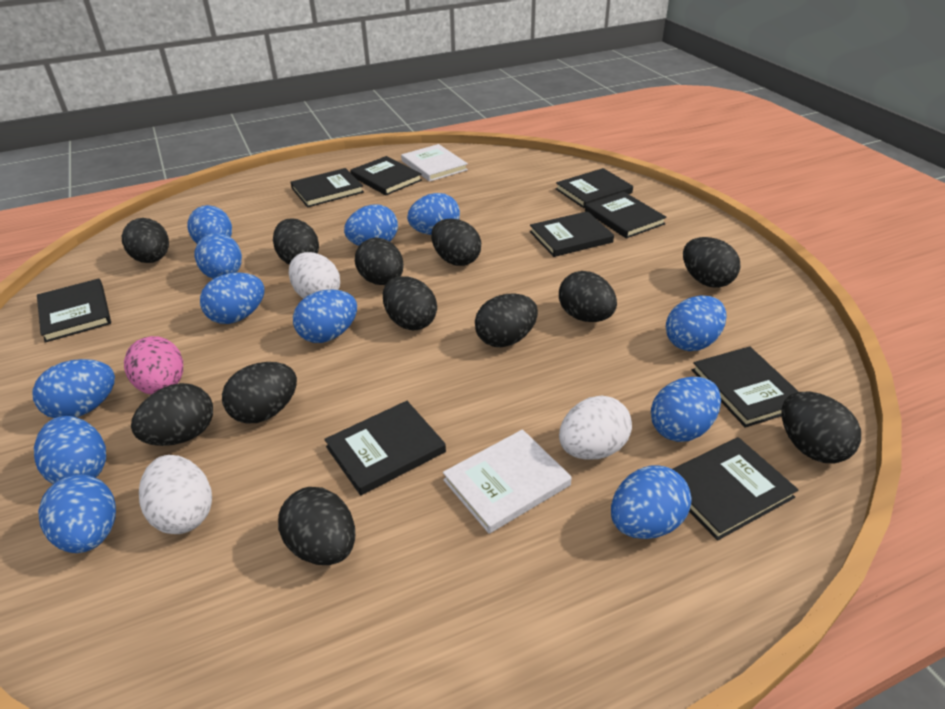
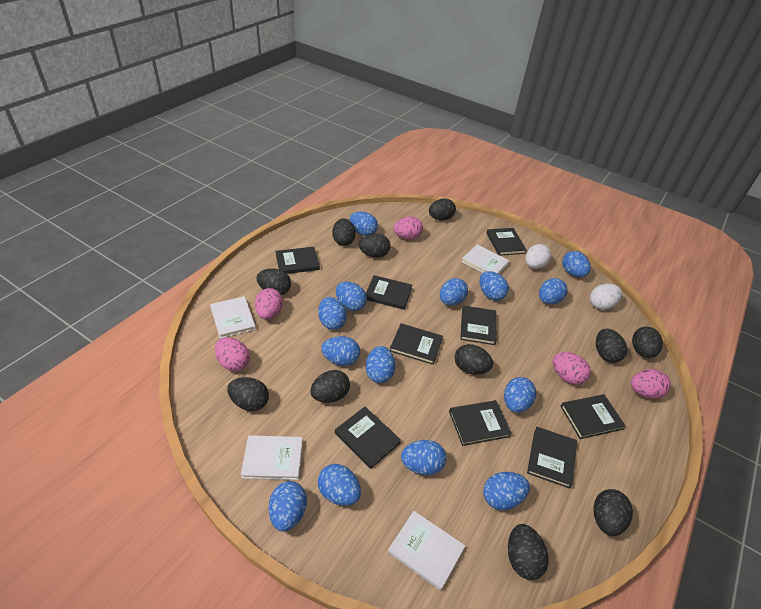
black egg: 12 -> 11
blue egg: 12 -> 14
pink egg: 1 -> 5
white book: 2 -> 4
white egg: 3 -> 2

